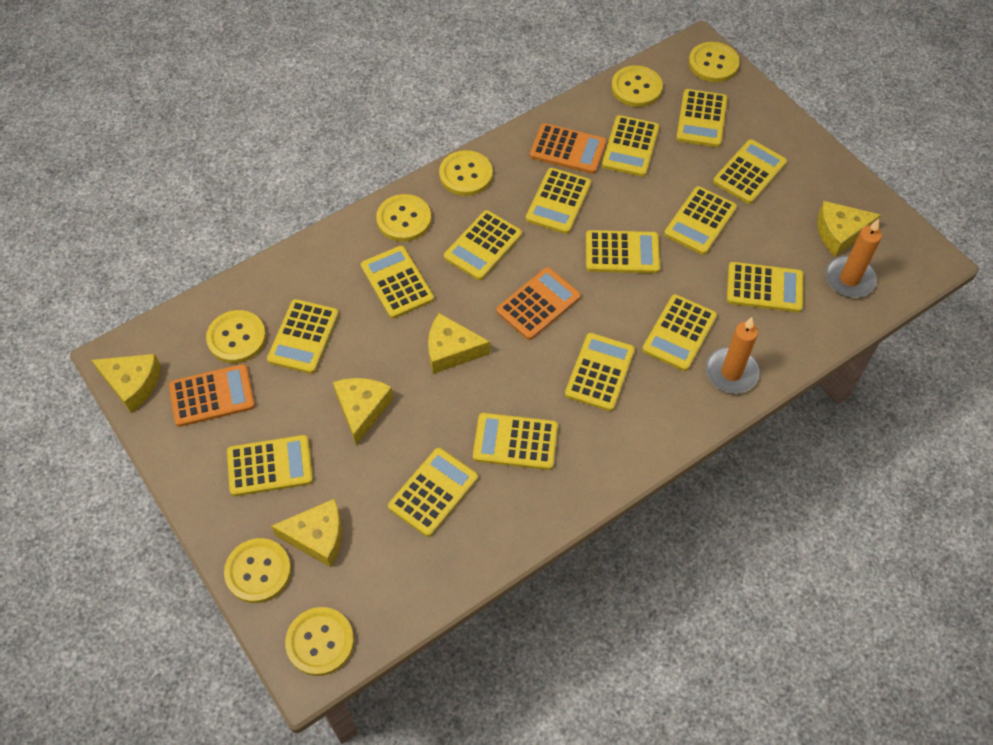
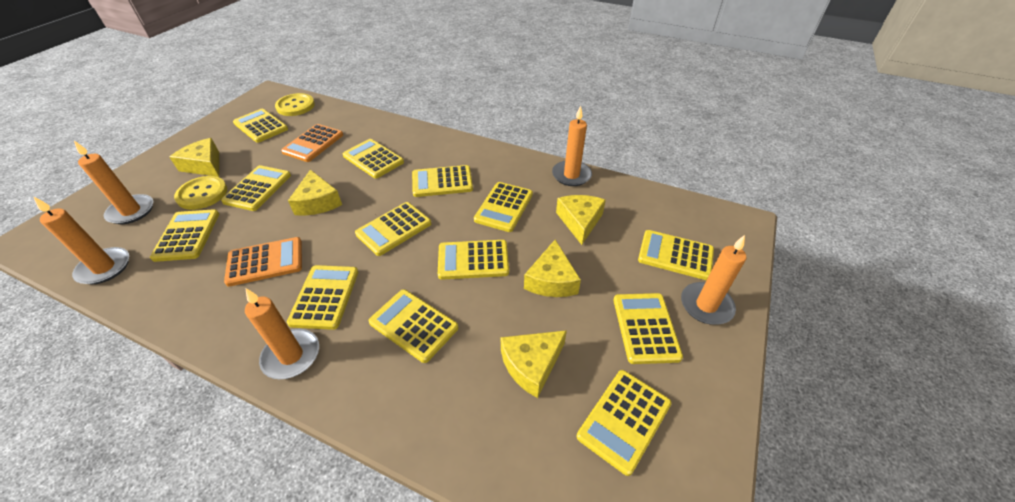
orange calculator: 3 -> 2
orange candle: 2 -> 5
yellow button: 7 -> 2
yellow calculator: 15 -> 13

